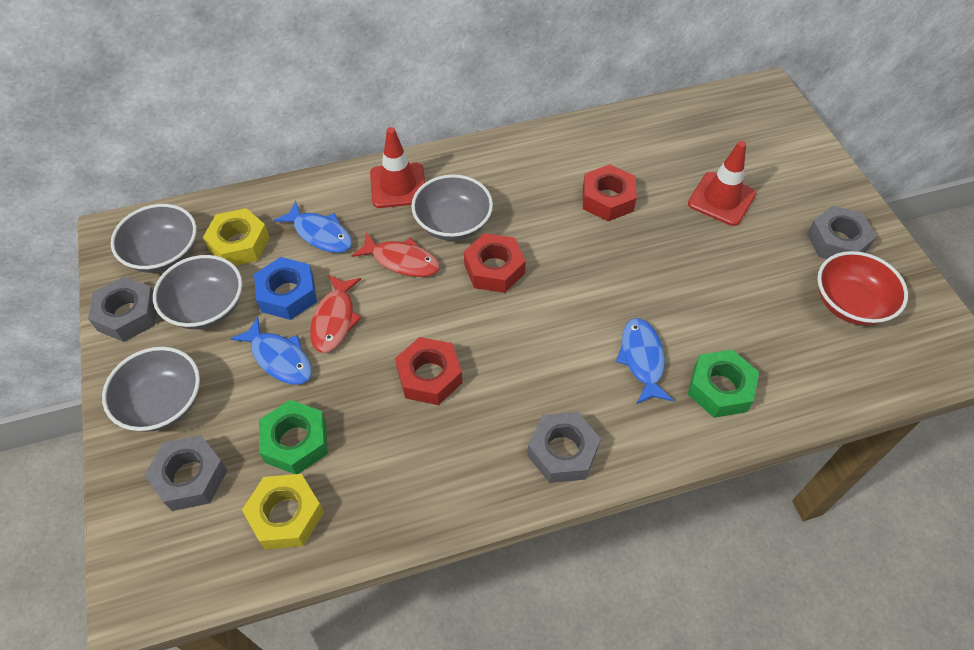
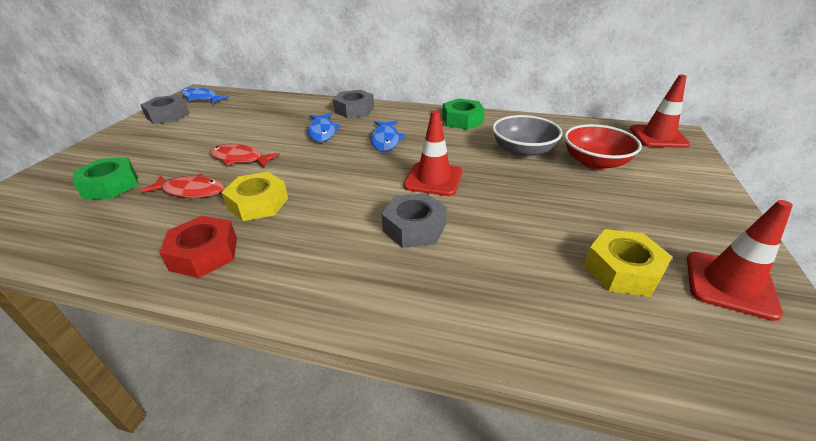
blue nut: 1 -> 0
grey bowl: 4 -> 1
grey nut: 4 -> 3
red nut: 3 -> 1
red traffic cone: 2 -> 3

